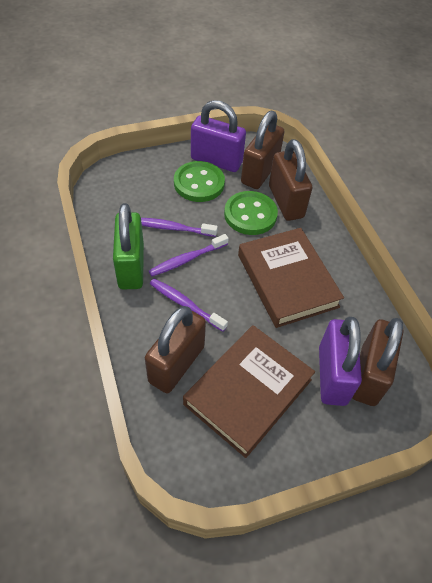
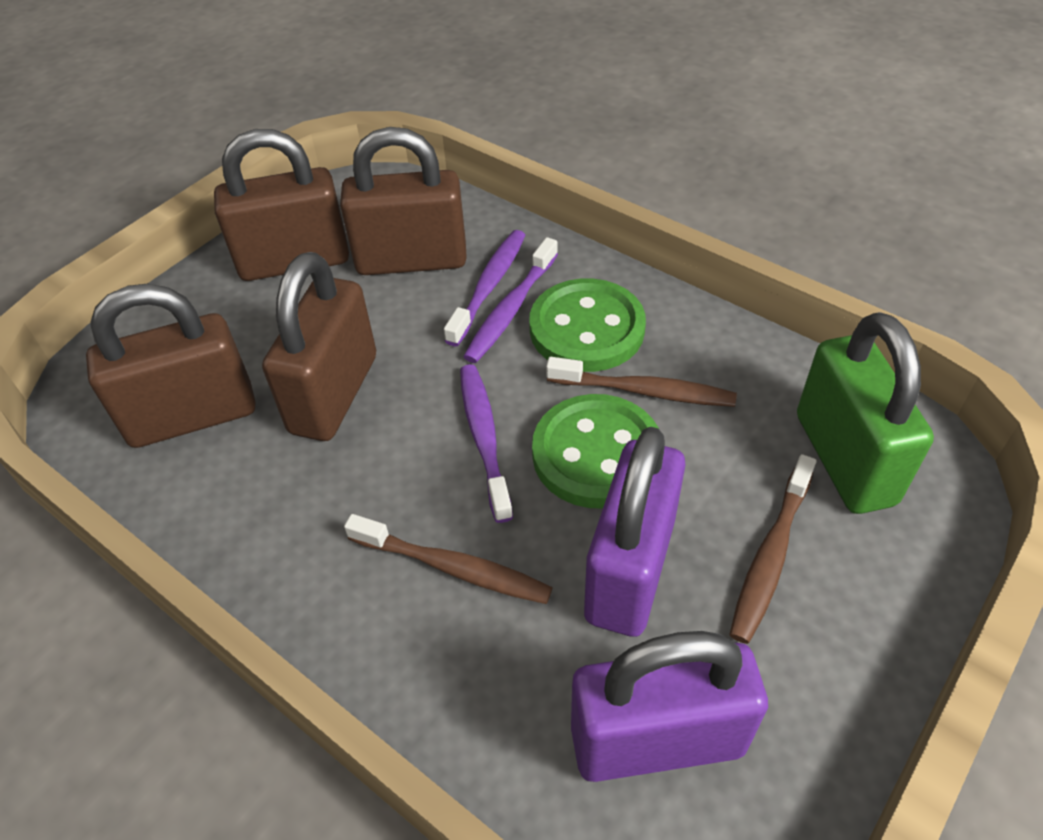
brown book: 2 -> 0
brown toothbrush: 0 -> 3

